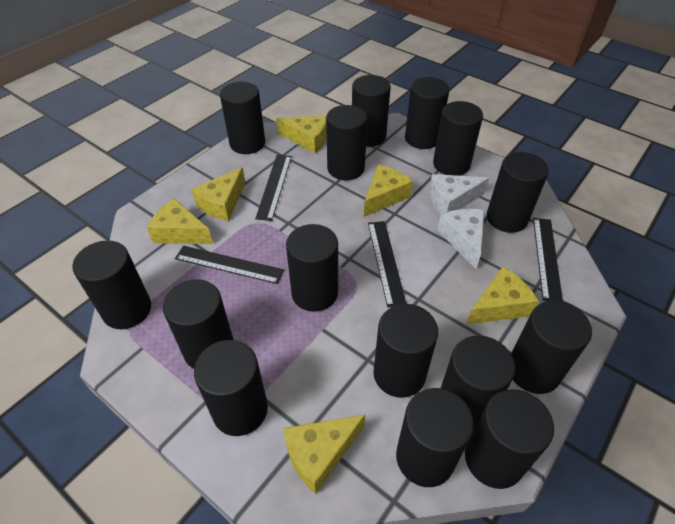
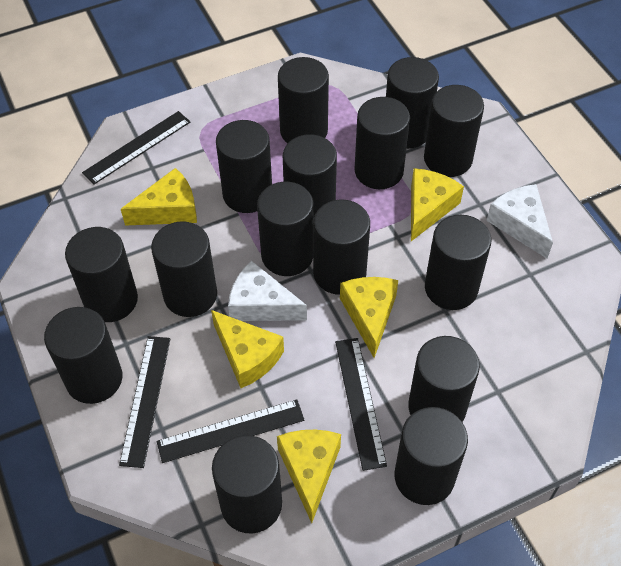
yellow cheese: 6 -> 5

